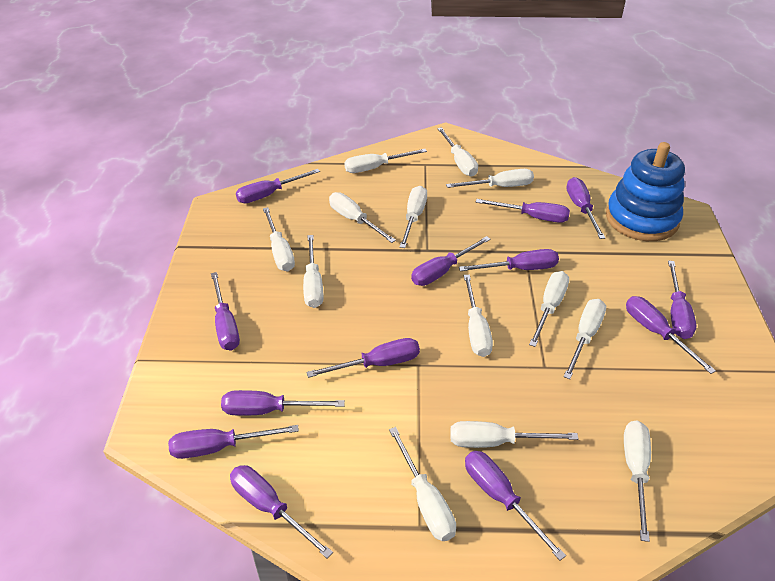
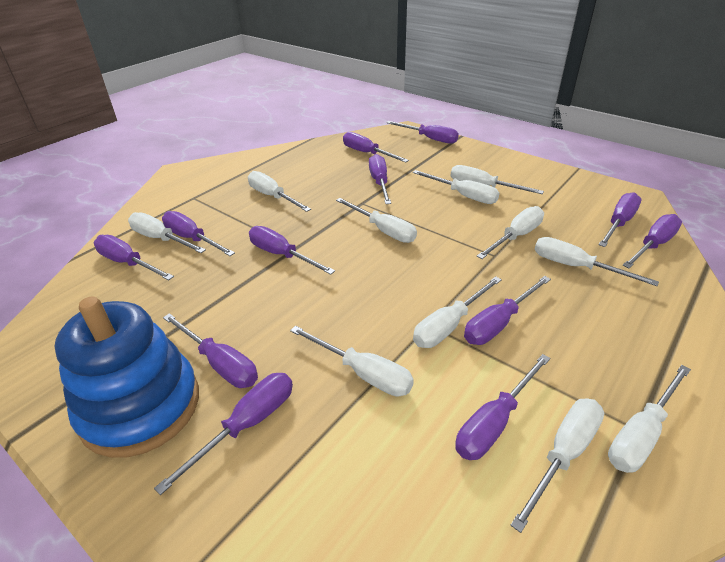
purple screwdriver: 13 -> 12
white screwdriver: 13 -> 11

